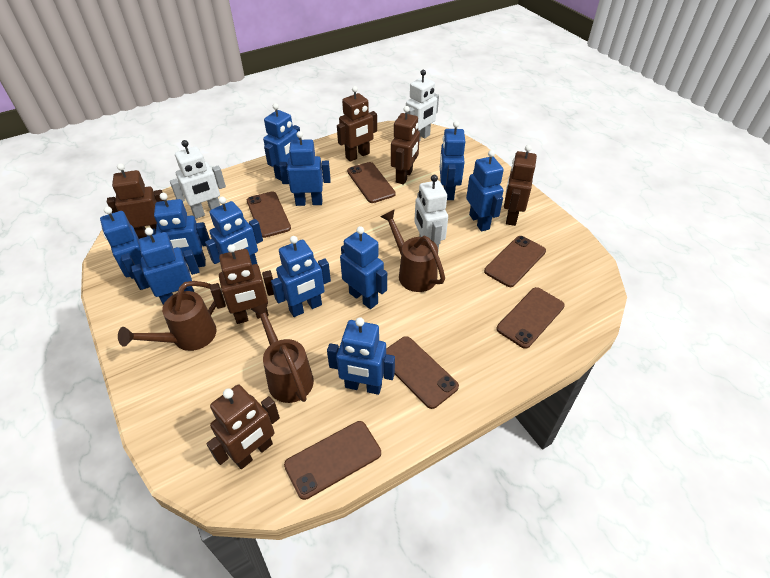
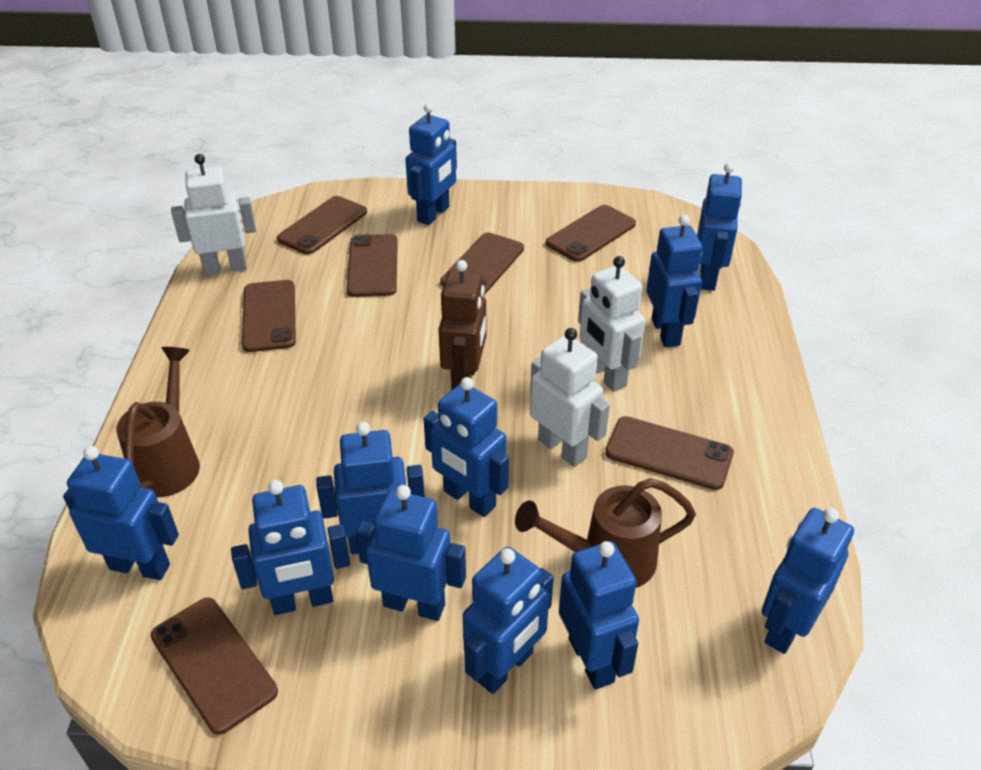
brown phone: 6 -> 7
brown robot: 6 -> 1
brown watering can: 3 -> 2

